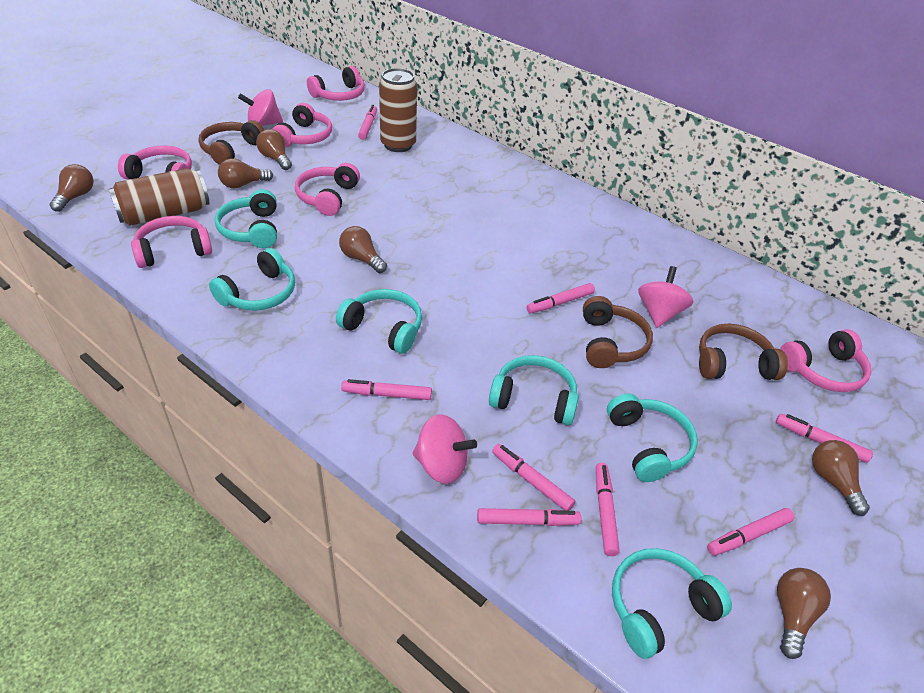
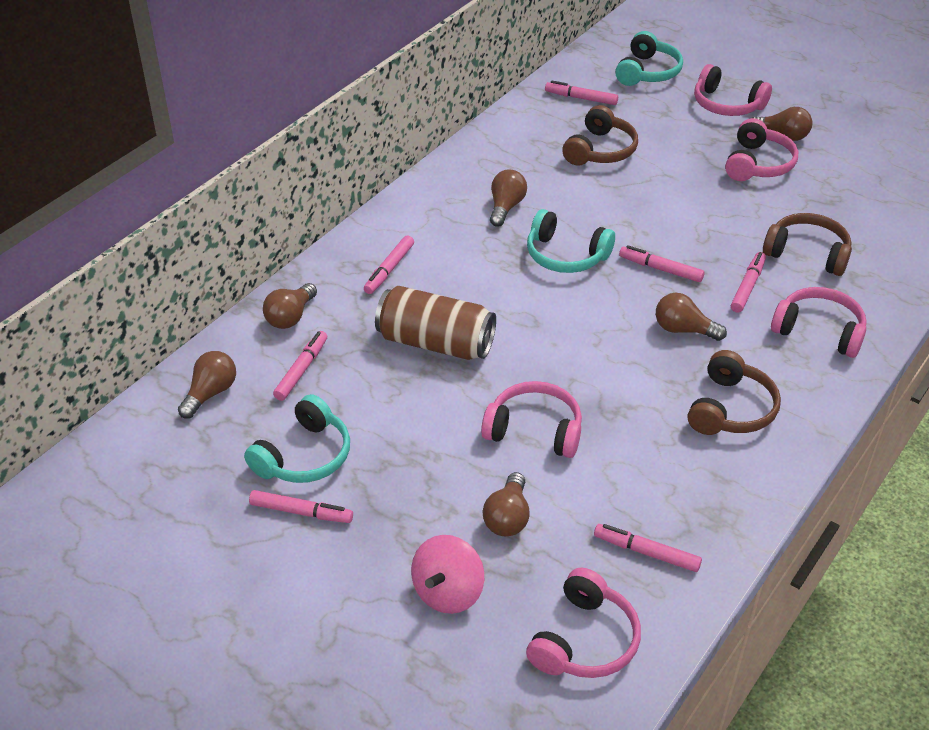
brown can: 2 -> 1
pink headphones: 6 -> 5
pink marker: 8 -> 7
pink spinning top: 3 -> 1
turquoise headphones: 6 -> 3

